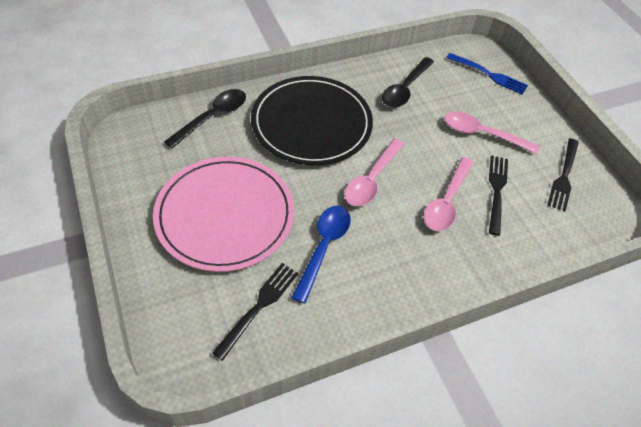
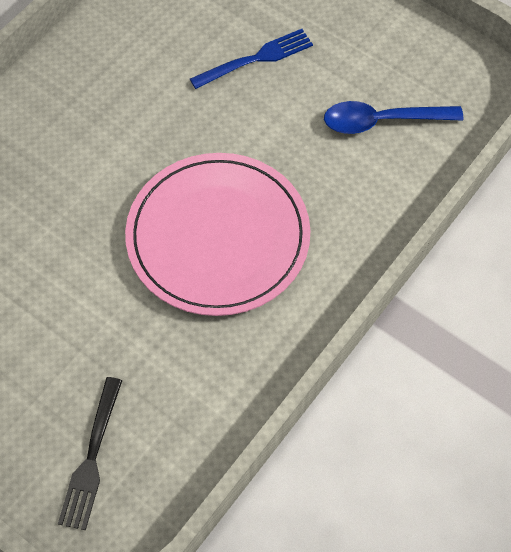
black fork: 3 -> 1
black plate: 1 -> 0
black spoon: 2 -> 0
pink spoon: 3 -> 0

